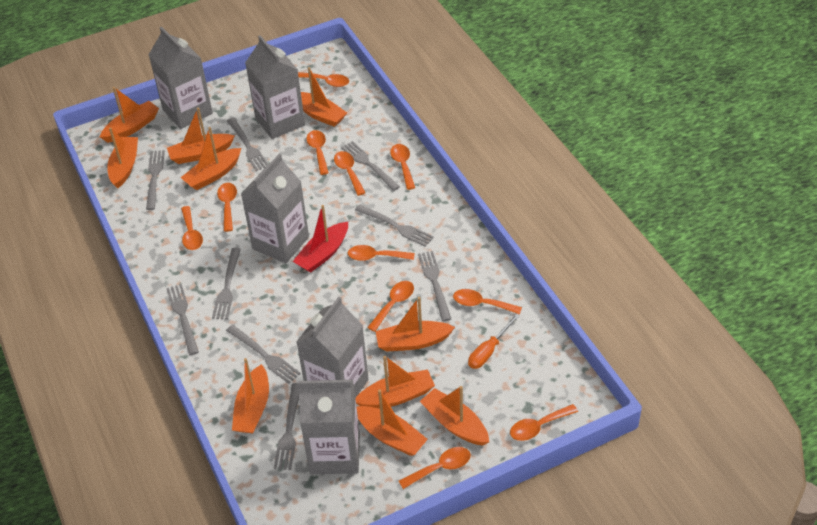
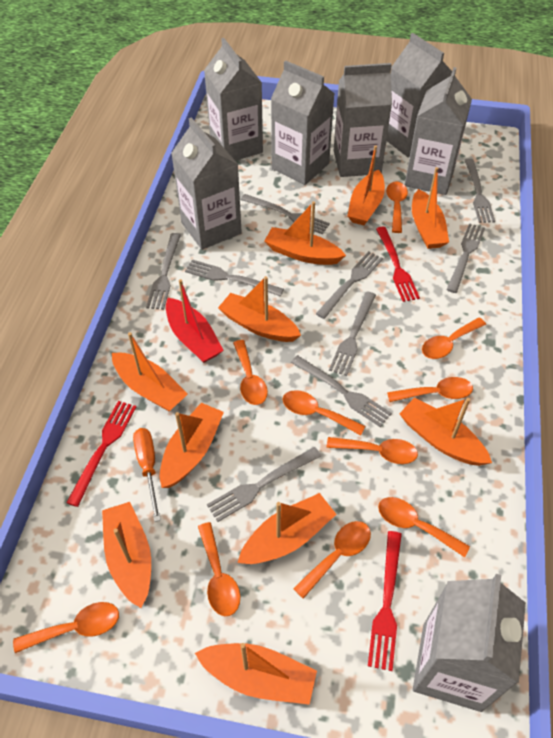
grey carton: 5 -> 7
orange spoon: 11 -> 10
red fork: 0 -> 3

